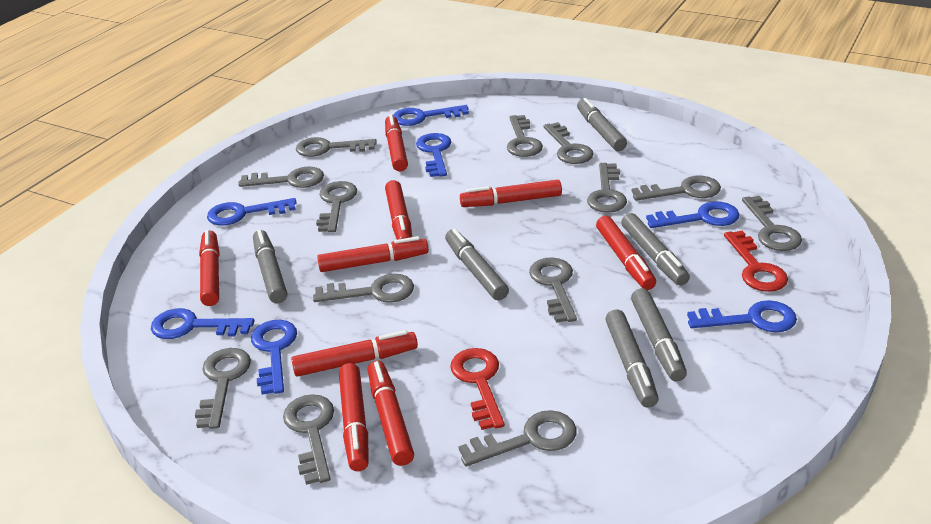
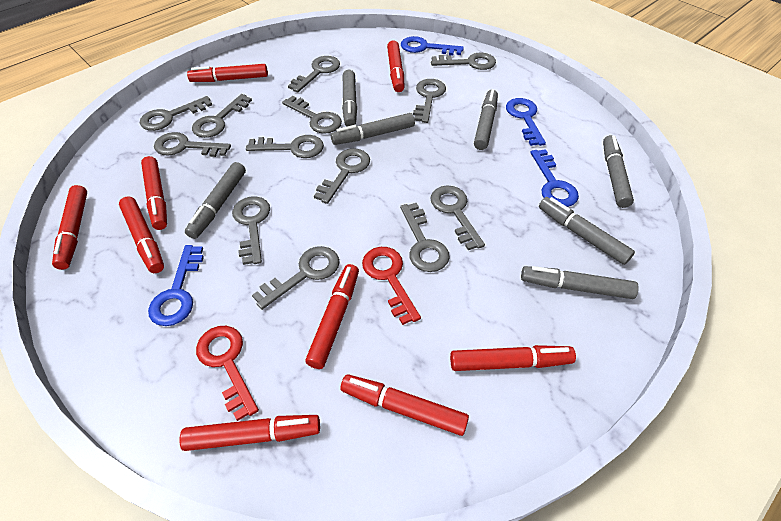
blue key: 7 -> 4
grey marker: 6 -> 7

